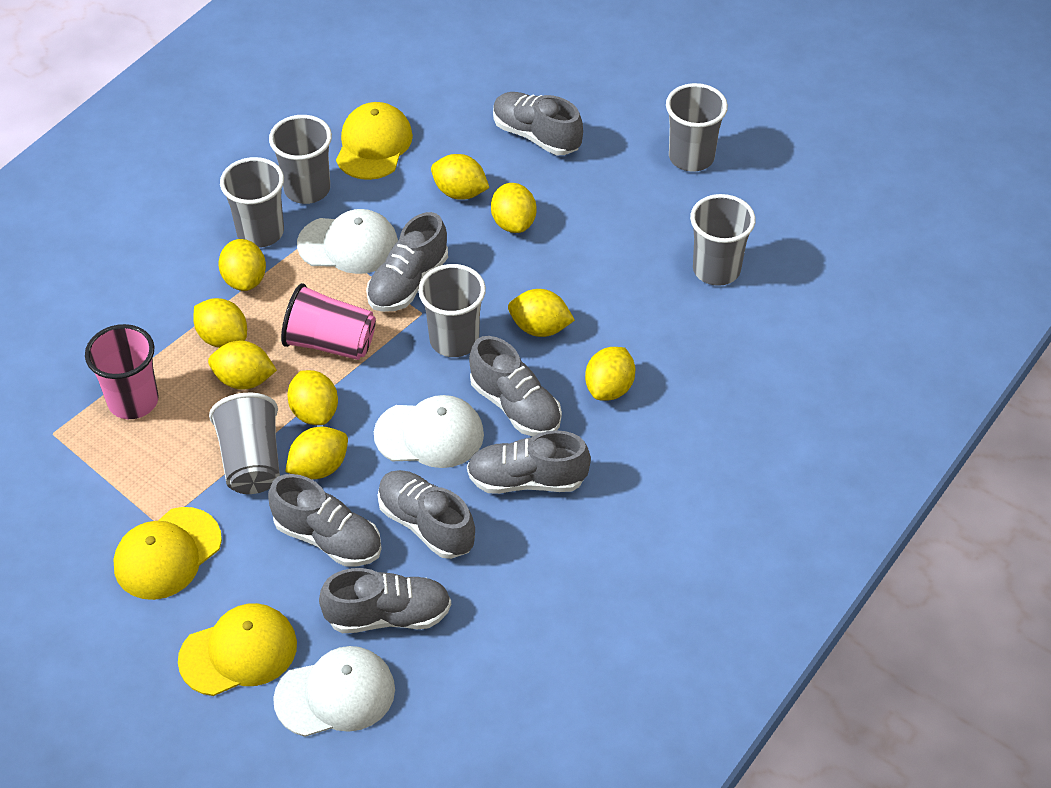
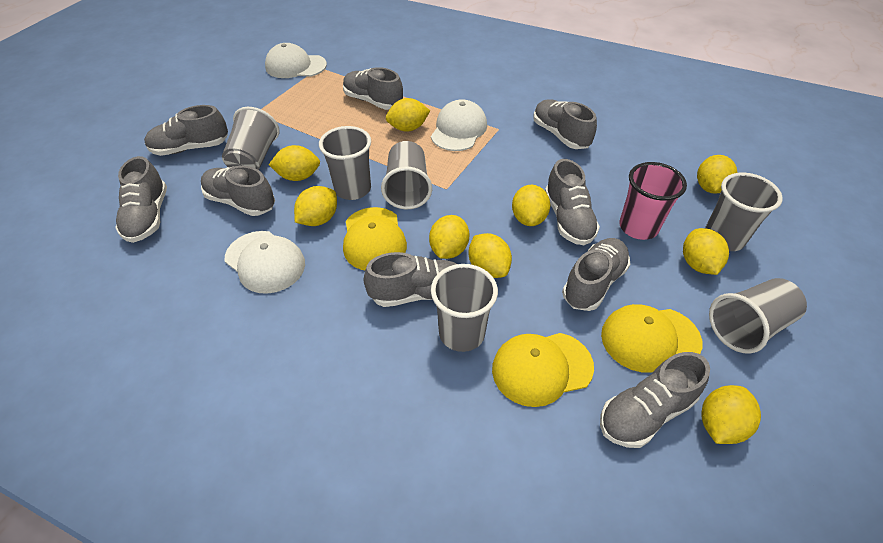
grey shoe: 7 -> 9
pink cup: 2 -> 1

